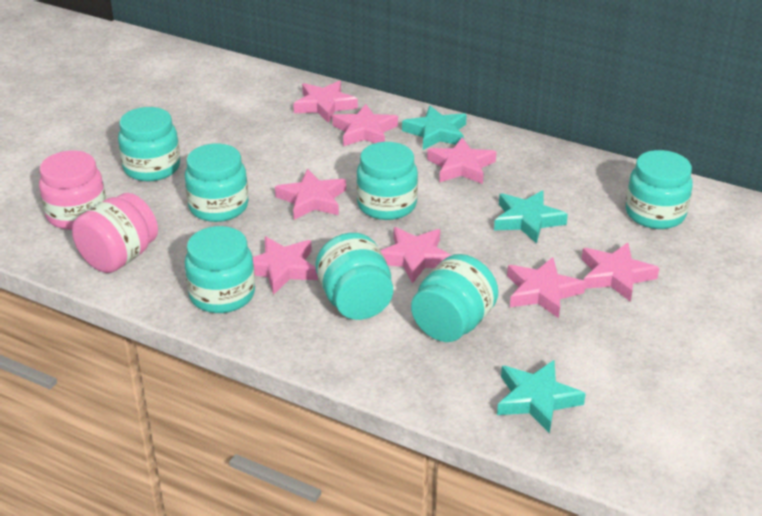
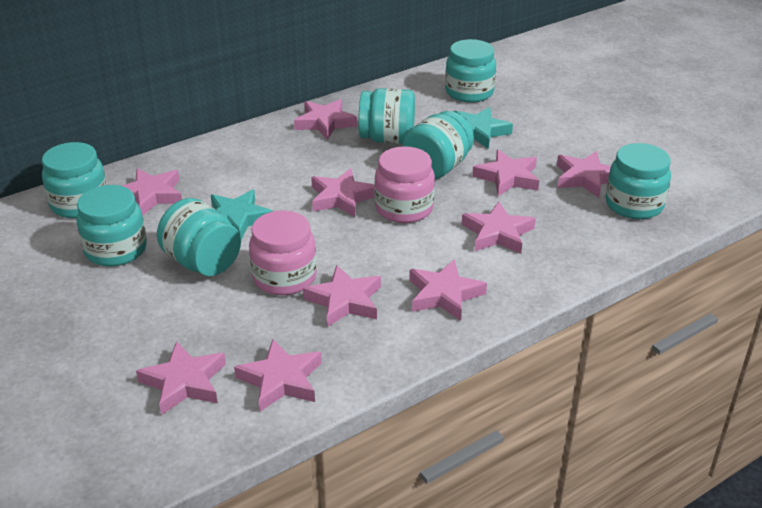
pink star: 8 -> 10
turquoise star: 3 -> 2

